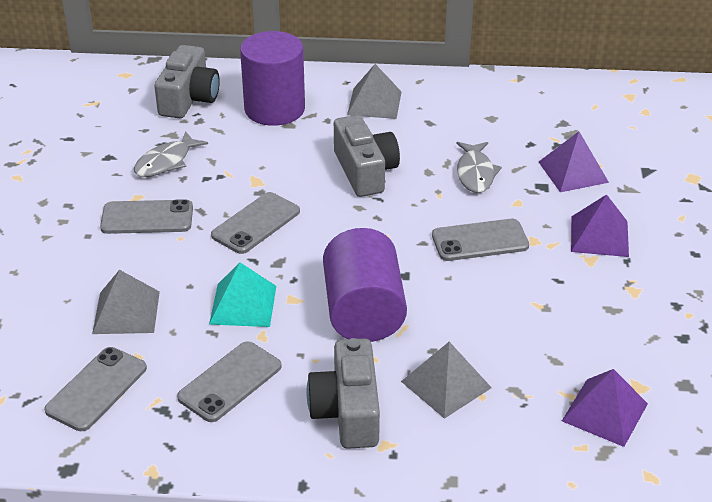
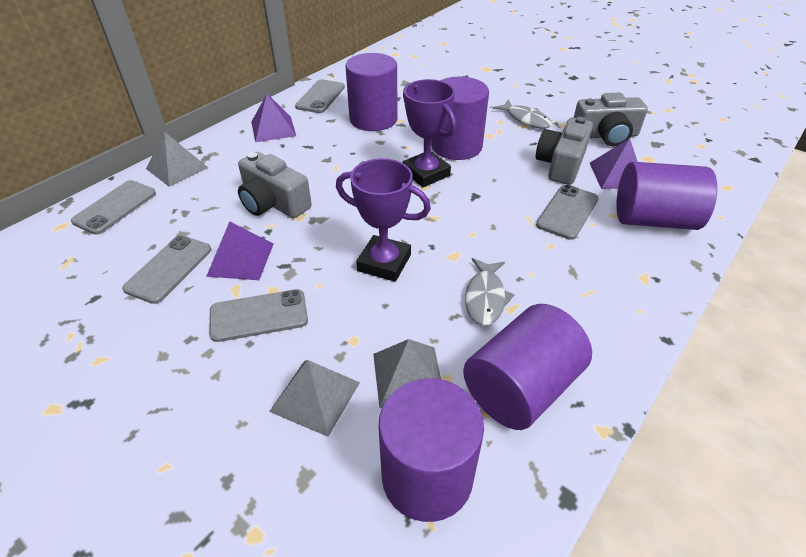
purple cylinder: 2 -> 5
purple trophy: 0 -> 2
turquoise pyramid: 1 -> 0

